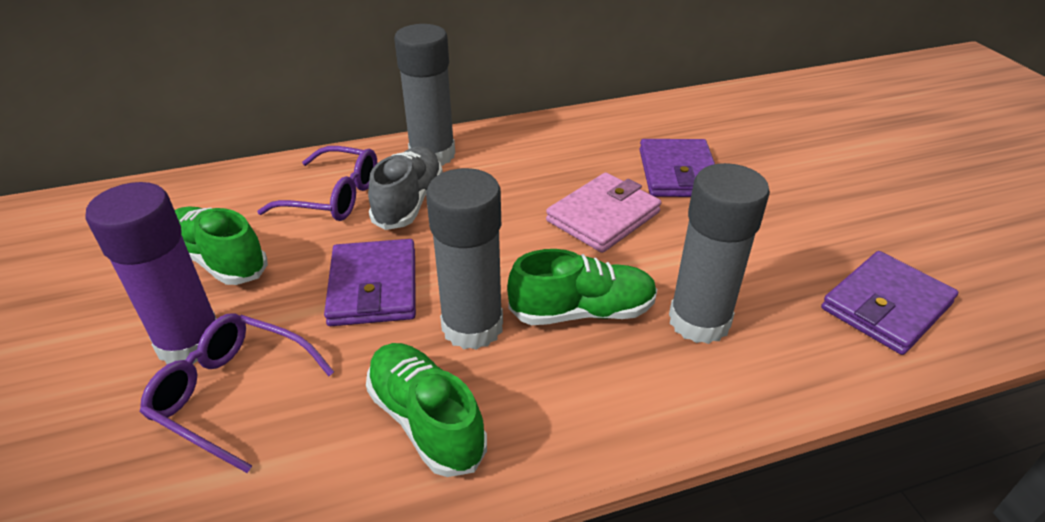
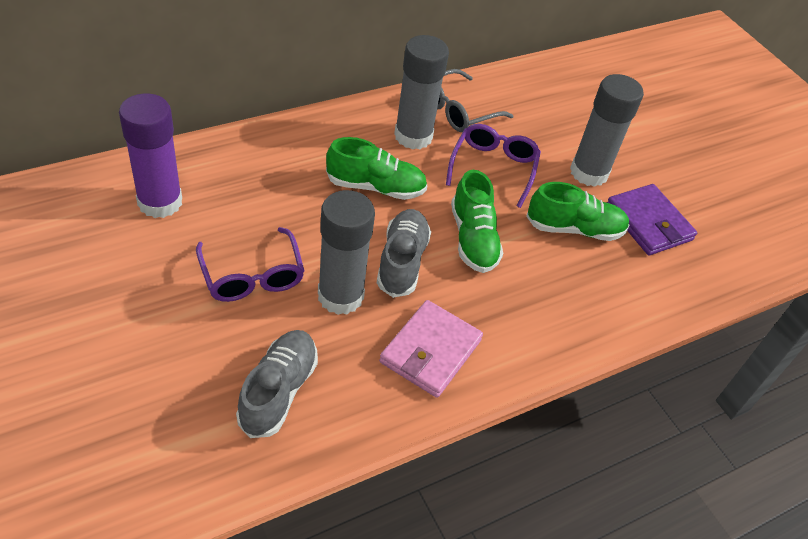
grey glasses: 0 -> 1
grey shoe: 1 -> 2
purple wallet: 3 -> 1

